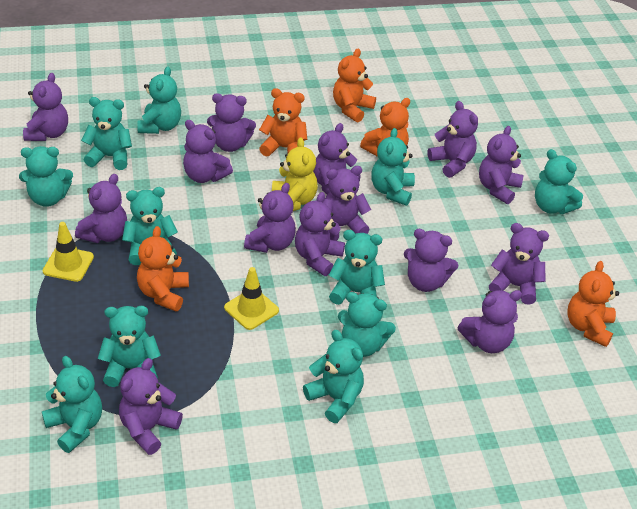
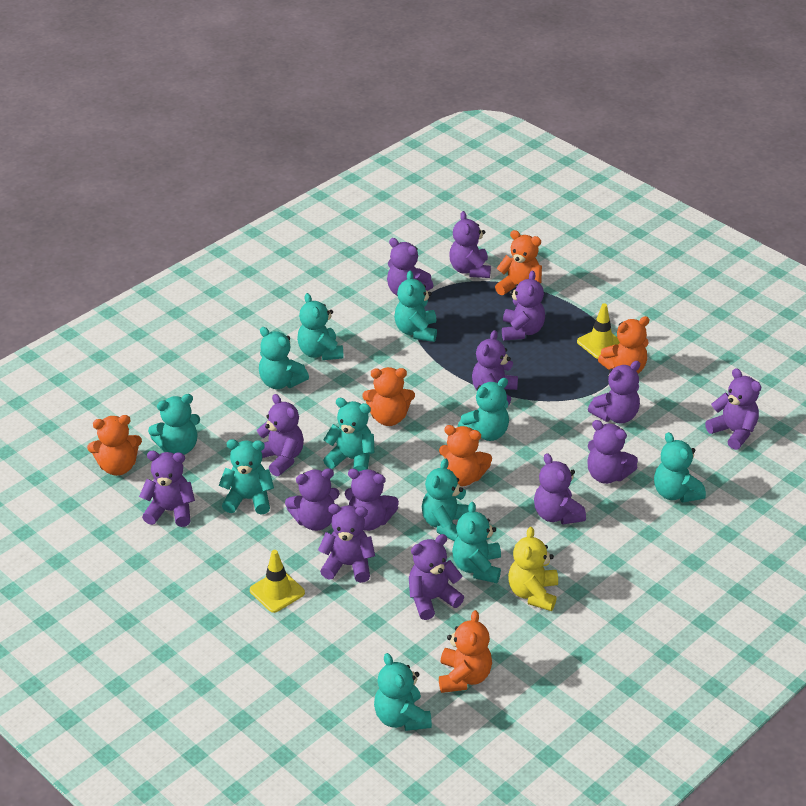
orange teddy bear: 5 -> 6

